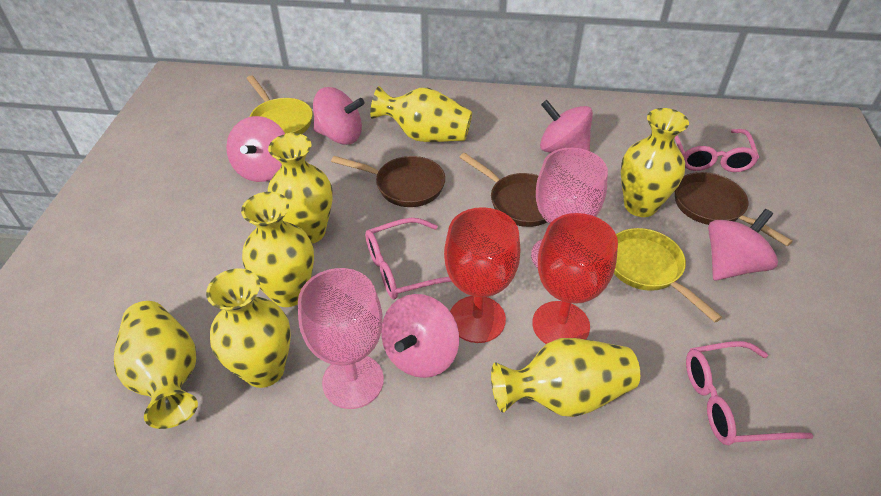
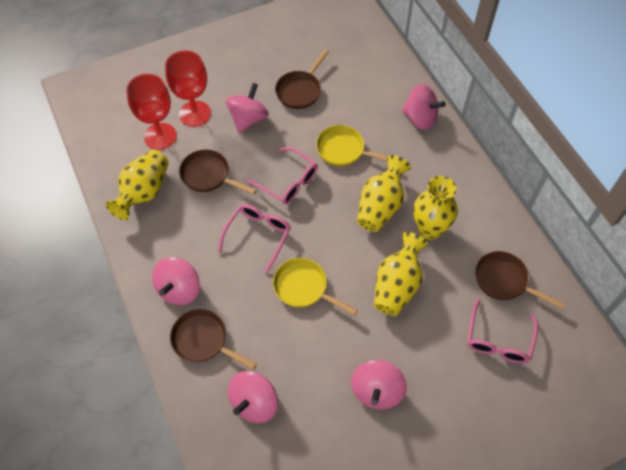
brown pan: 3 -> 4
pink goblet: 2 -> 0
yellow vase: 7 -> 4

